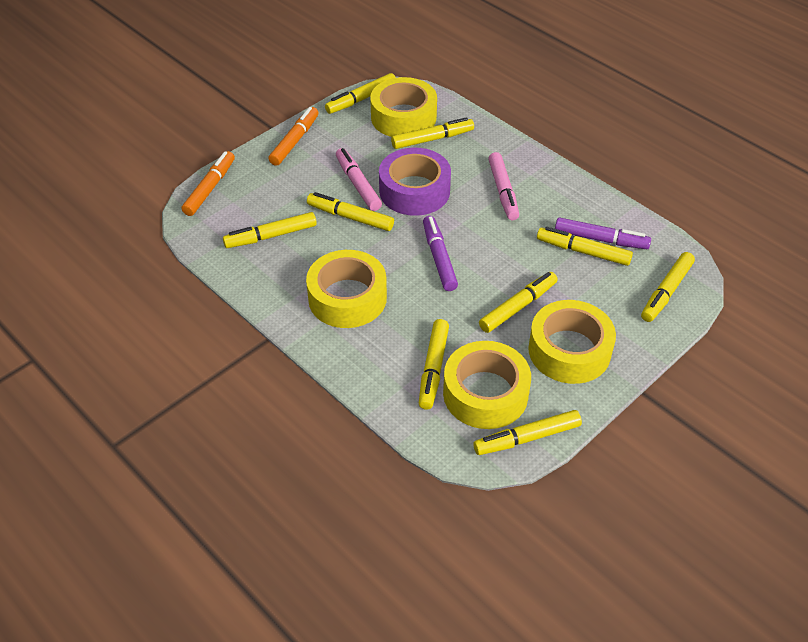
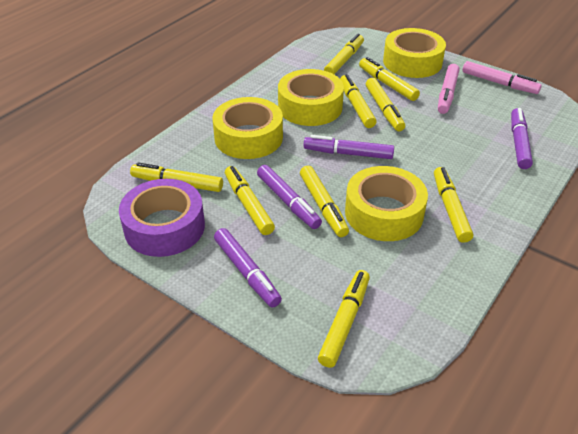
orange marker: 2 -> 0
purple marker: 2 -> 4

